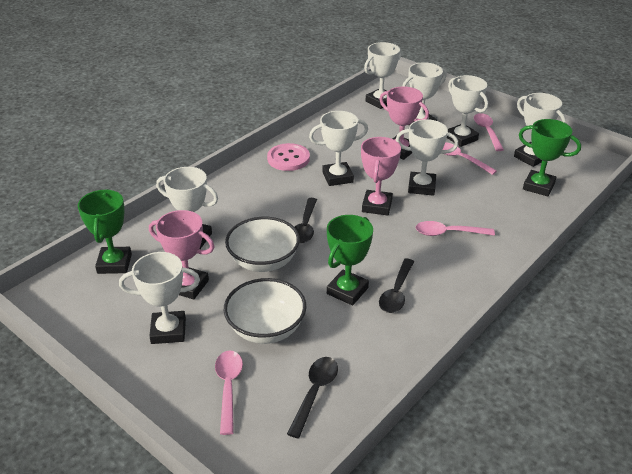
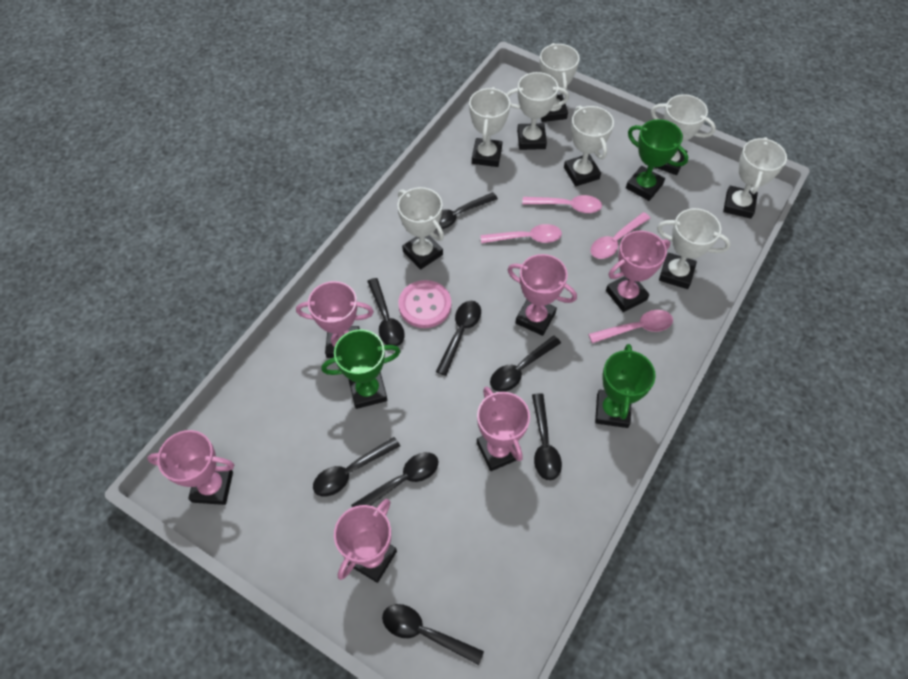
black spoon: 3 -> 8
pink trophy: 3 -> 6
white bowl: 2 -> 0

